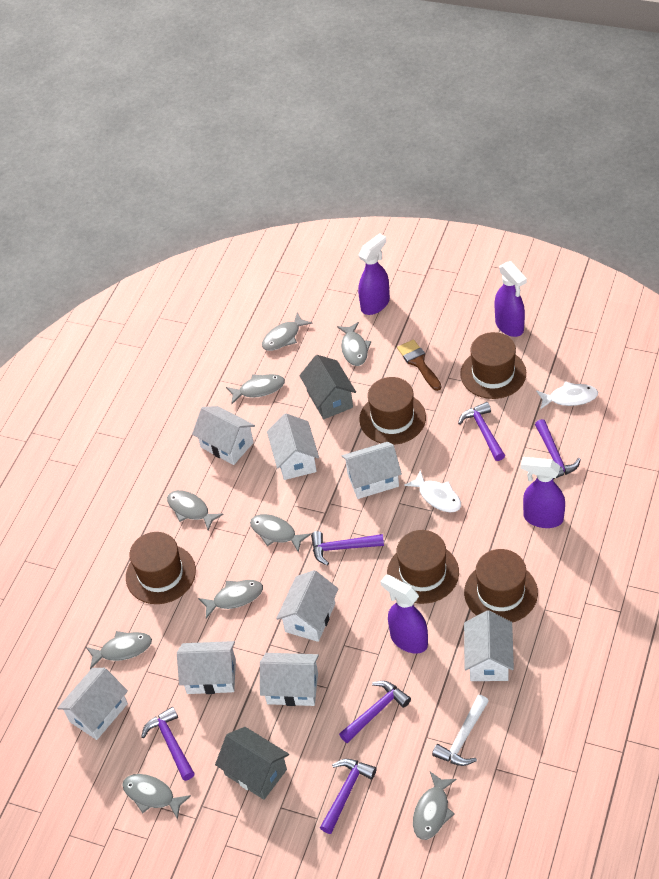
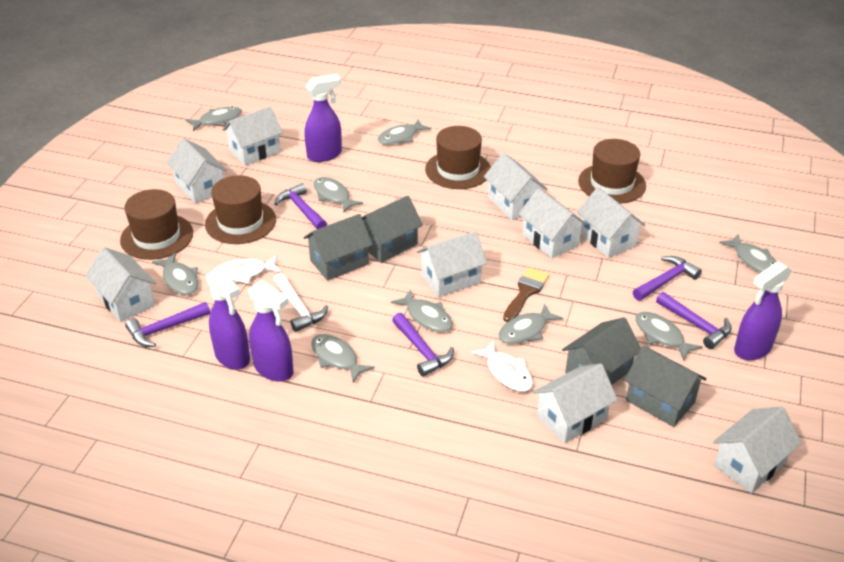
brown hat: 5 -> 4
grey house: 2 -> 4
purple hammer: 6 -> 5
white house: 8 -> 9

